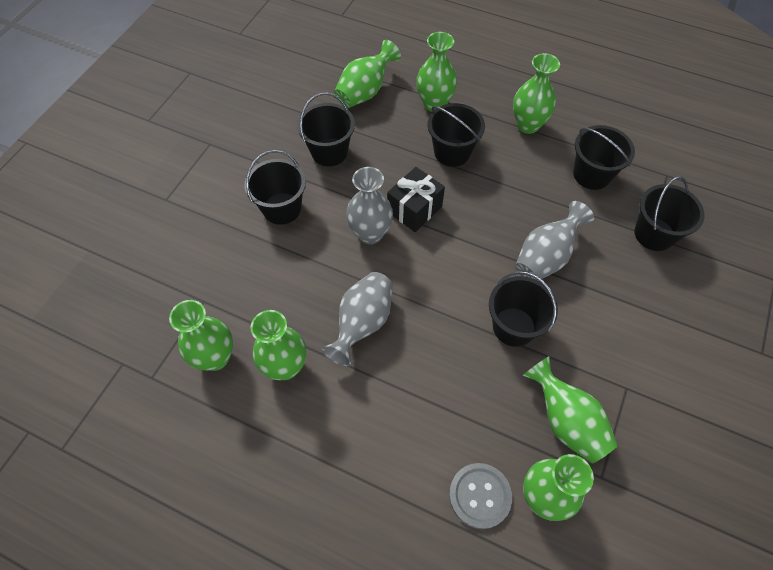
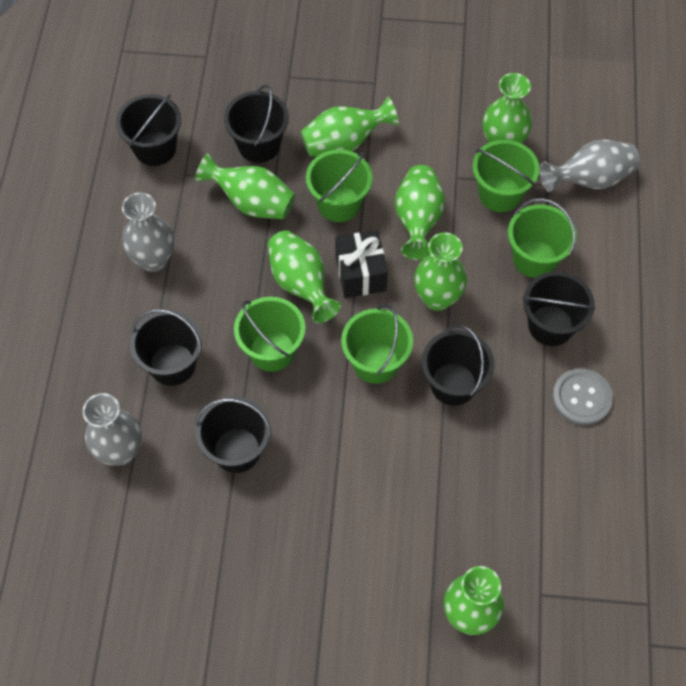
green bucket: 0 -> 5

